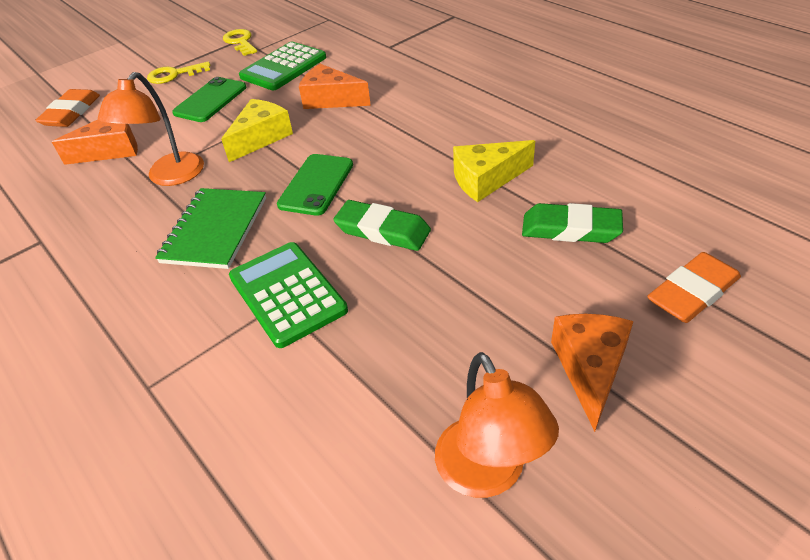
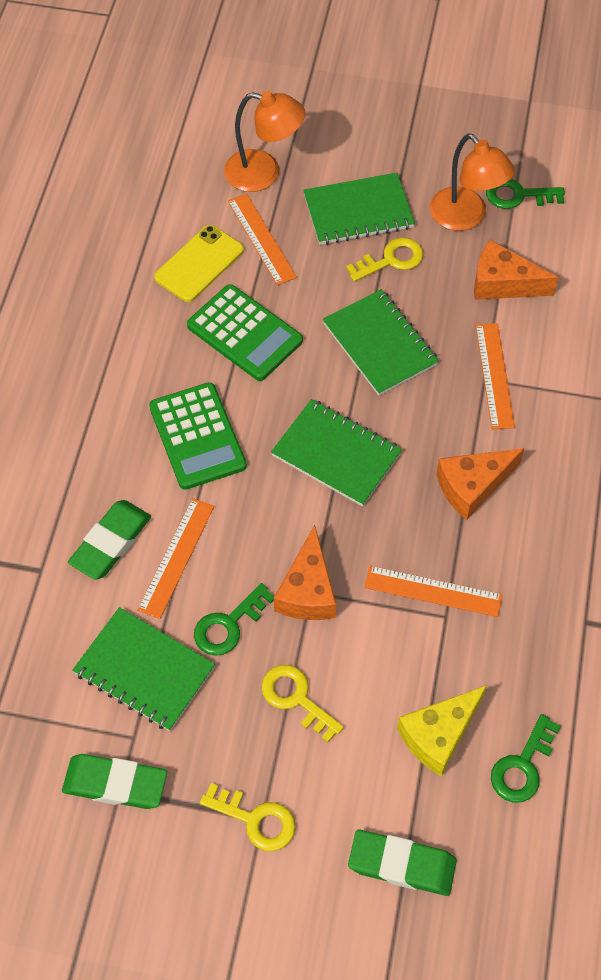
green eraser: 2 -> 3
green key: 0 -> 3
green notebook: 1 -> 4
green phone: 2 -> 0
orange eraser: 2 -> 0
orange ruler: 0 -> 4
yellow cheese: 2 -> 1
yellow key: 2 -> 3
yellow phone: 0 -> 1

